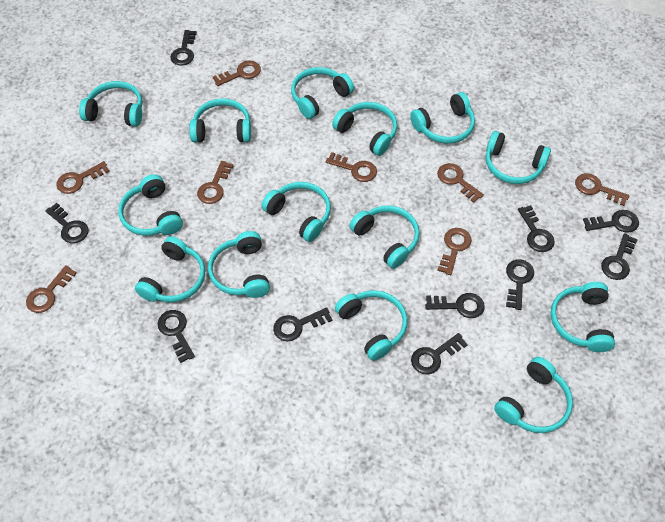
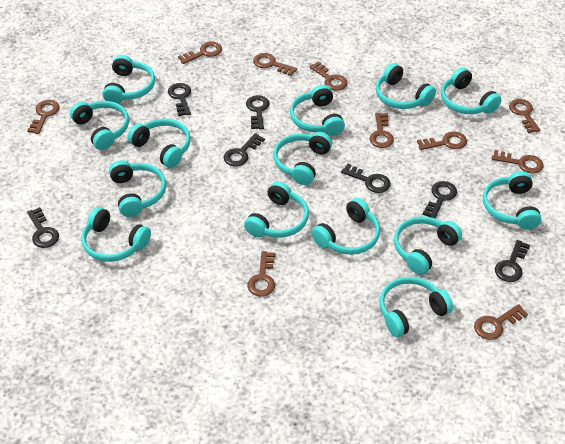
black key: 10 -> 7
brown key: 8 -> 10

